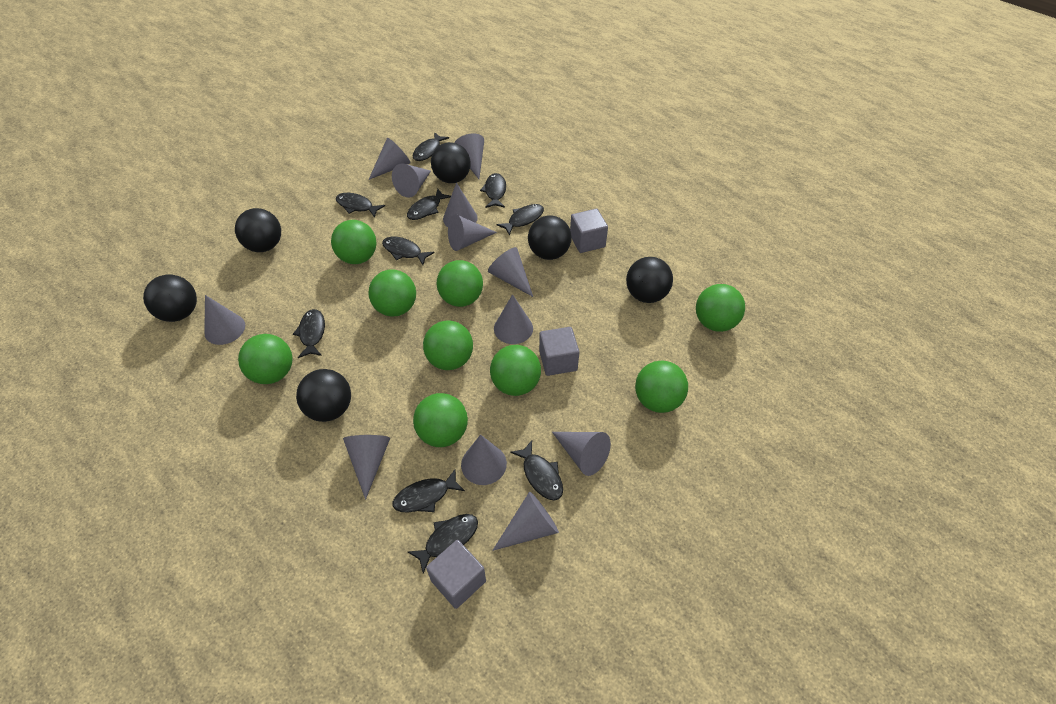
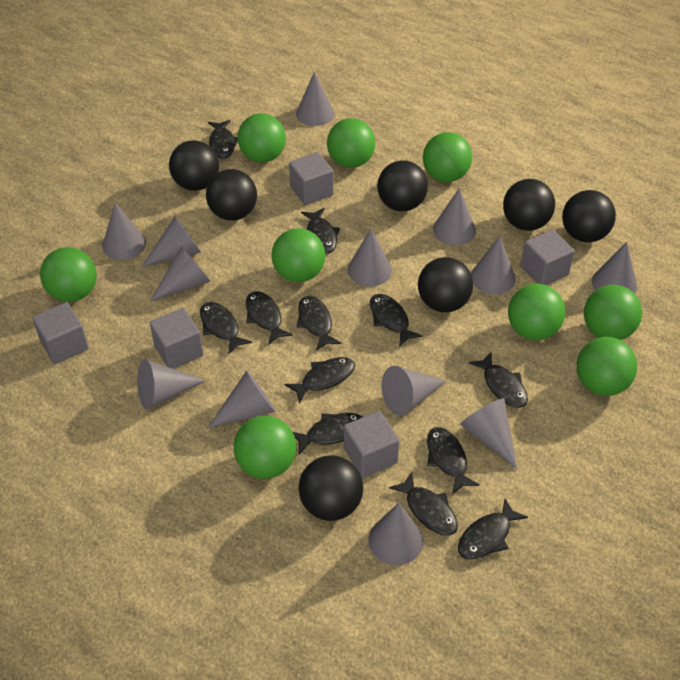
black ball: 6 -> 7
black fish: 10 -> 12
grey cone: 12 -> 13
grey cube: 3 -> 5

